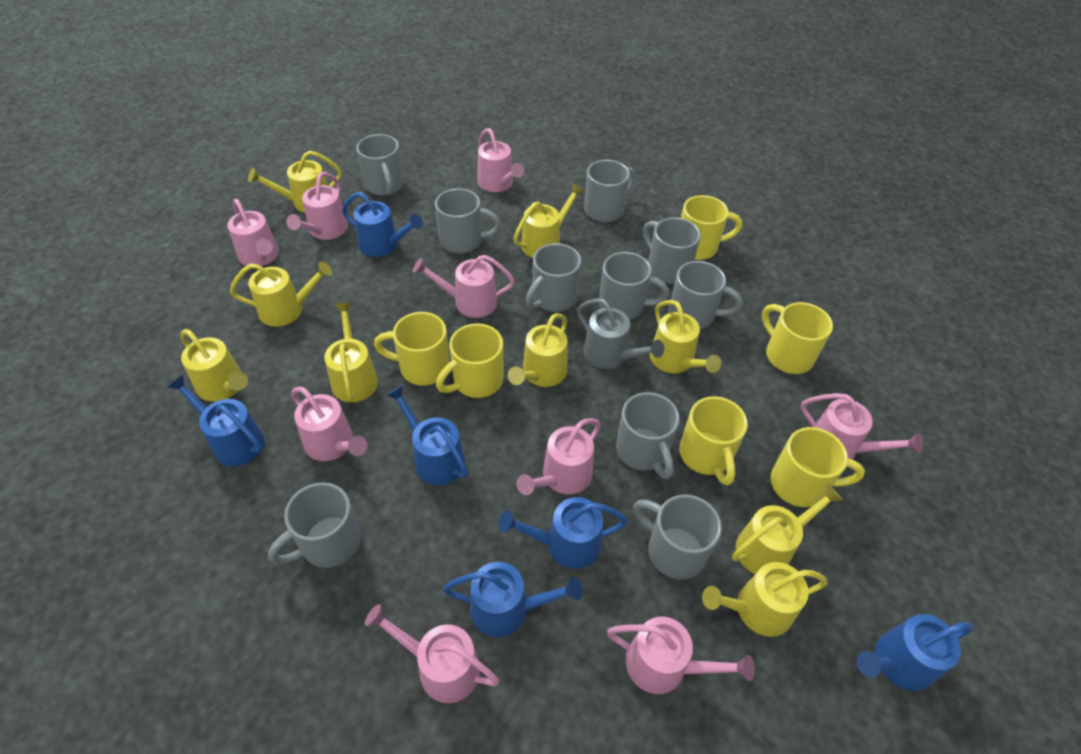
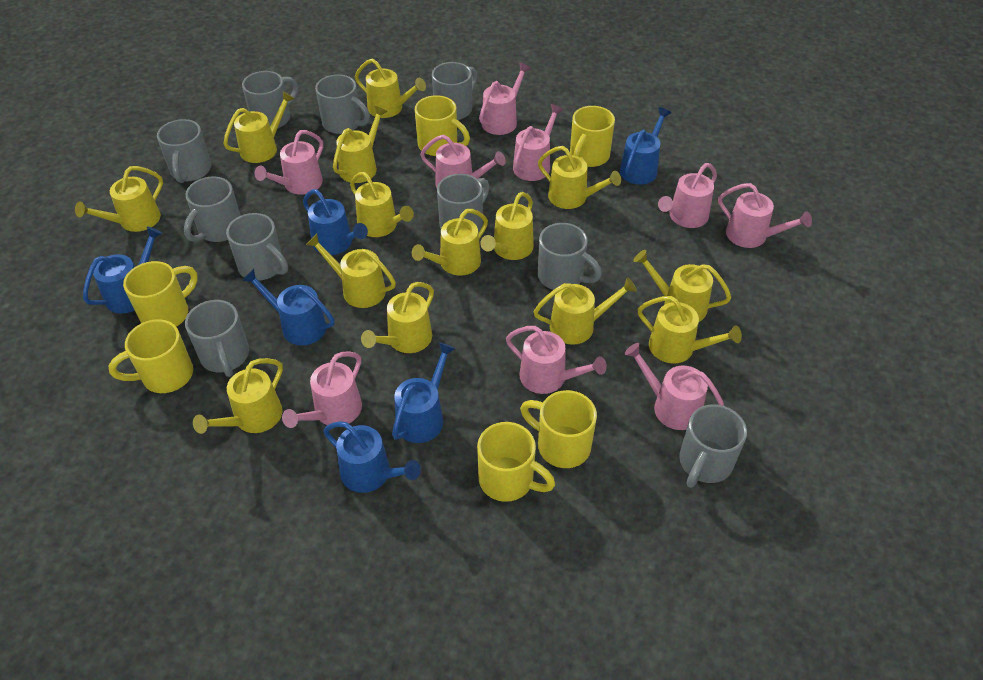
grey watering can: 1 -> 0
yellow watering can: 9 -> 14

